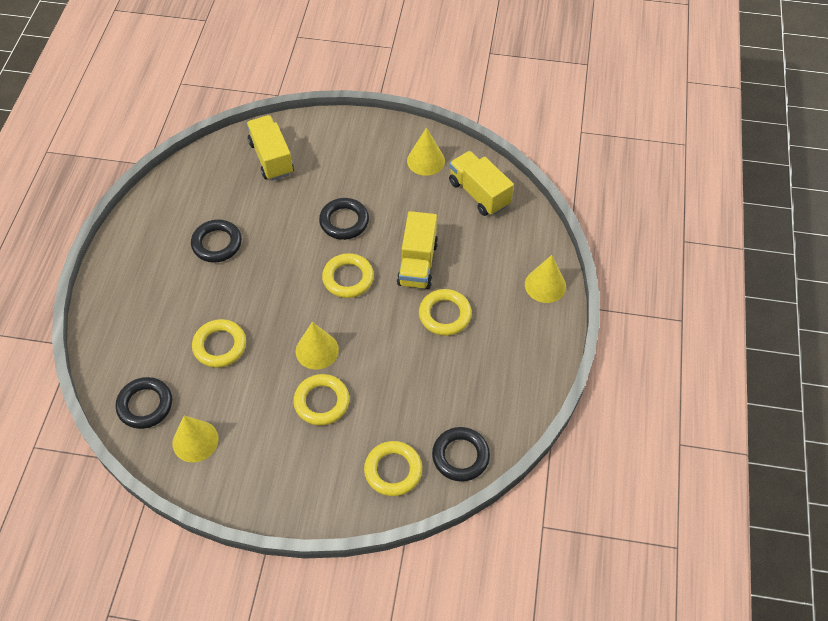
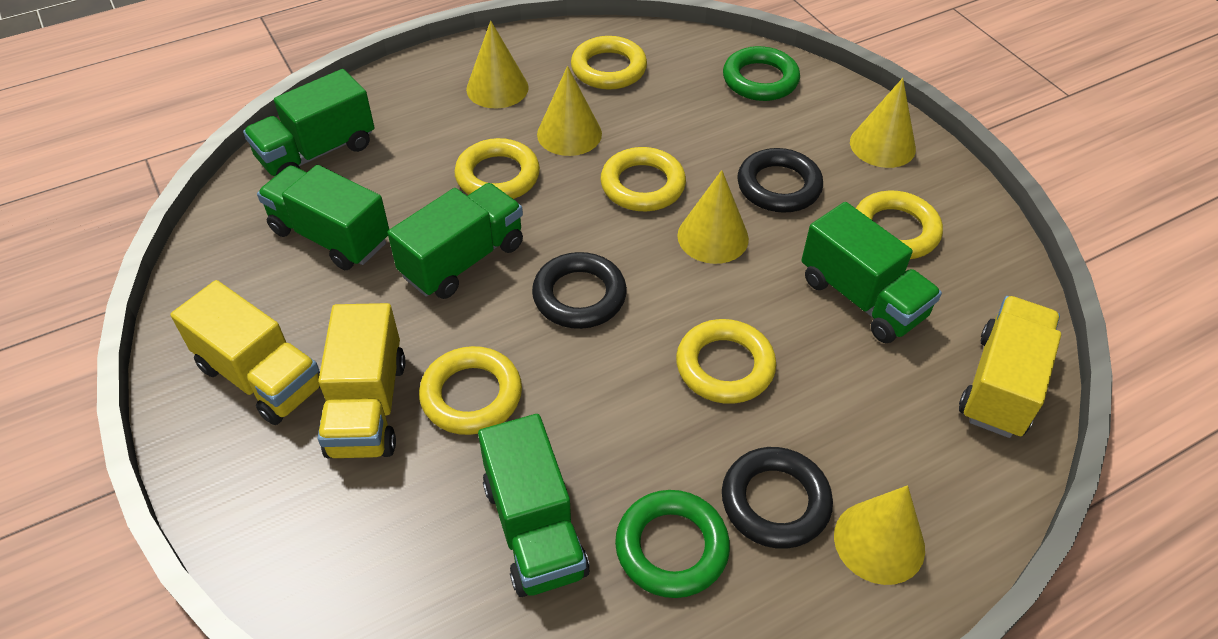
black ring: 4 -> 3
green ring: 0 -> 2
green truck: 0 -> 5
yellow cone: 4 -> 5
yellow ring: 5 -> 6

